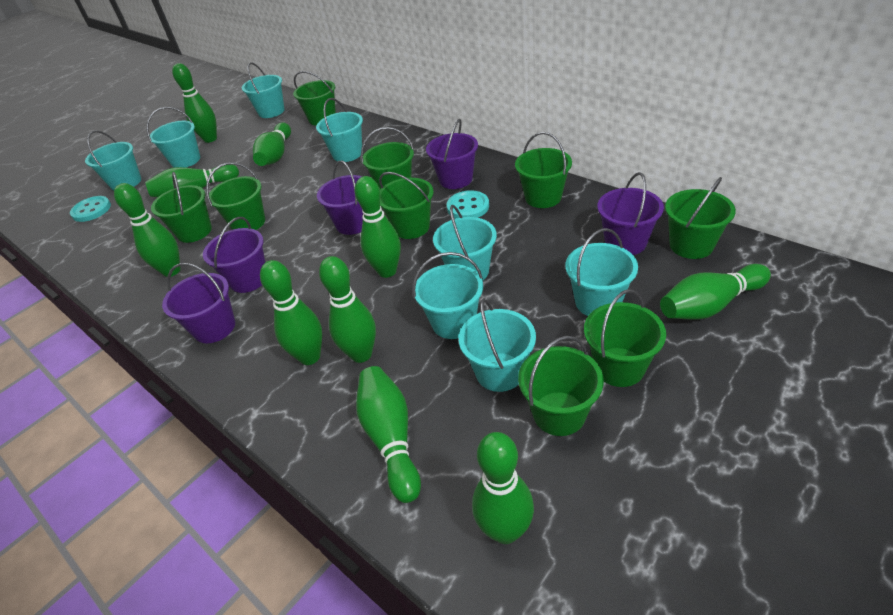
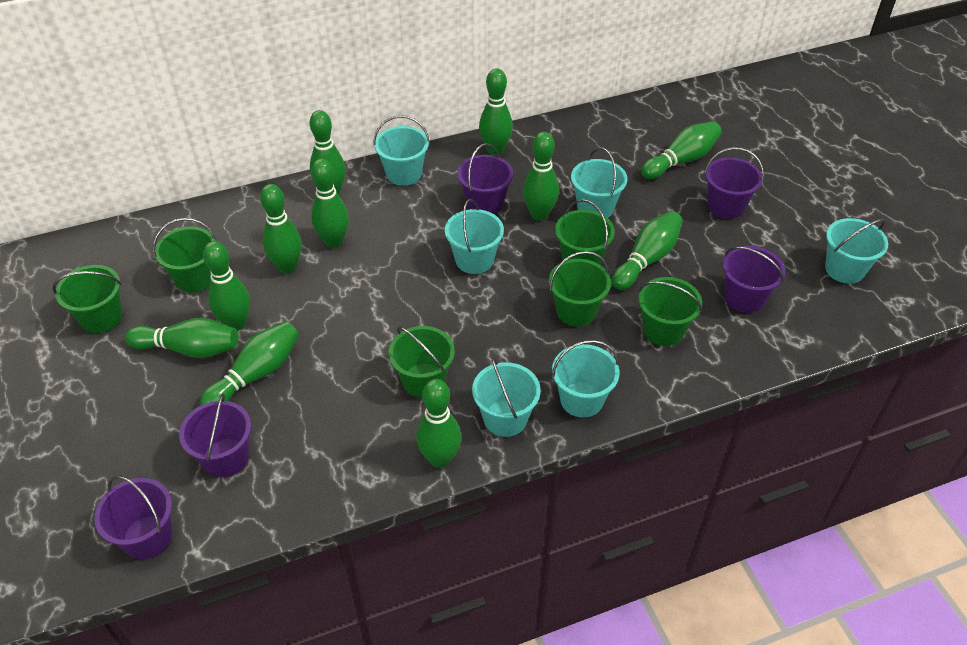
green bowling pin: 10 -> 11
green bucket: 9 -> 6
turquoise bucket: 8 -> 6
turquoise button: 2 -> 0

